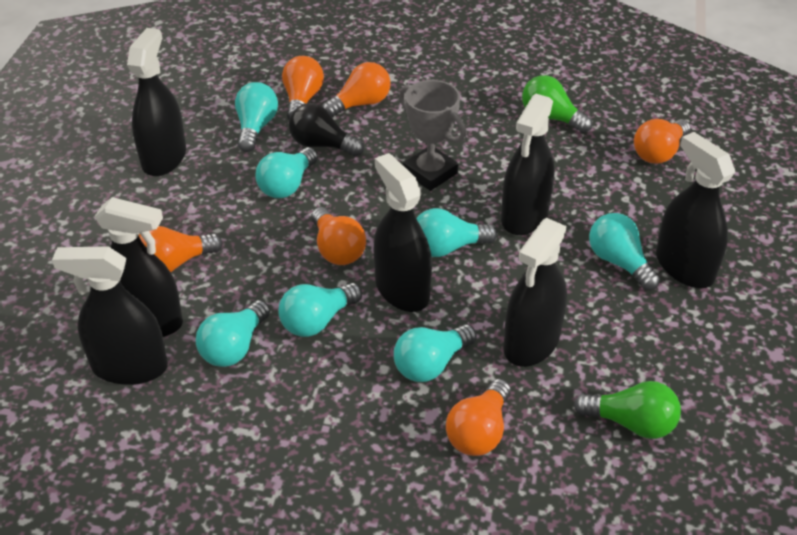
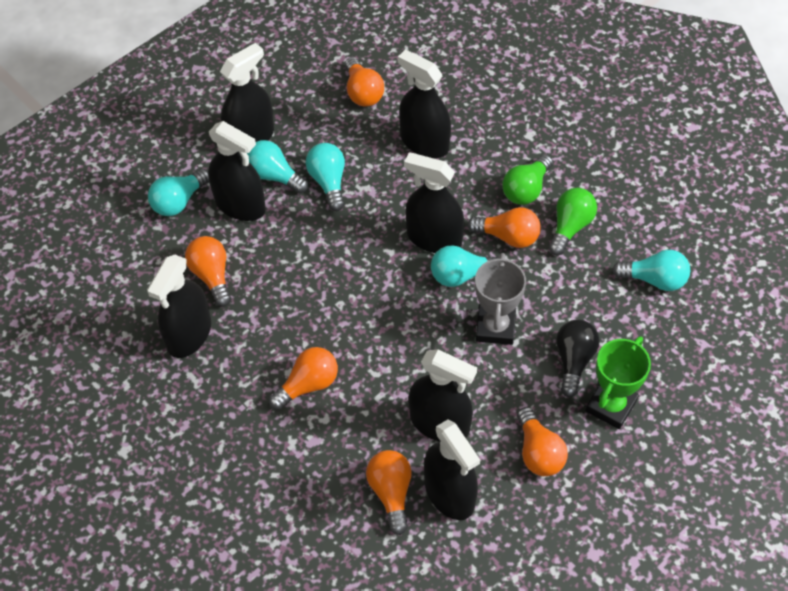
green trophy: 0 -> 1
turquoise light bulb: 7 -> 5

